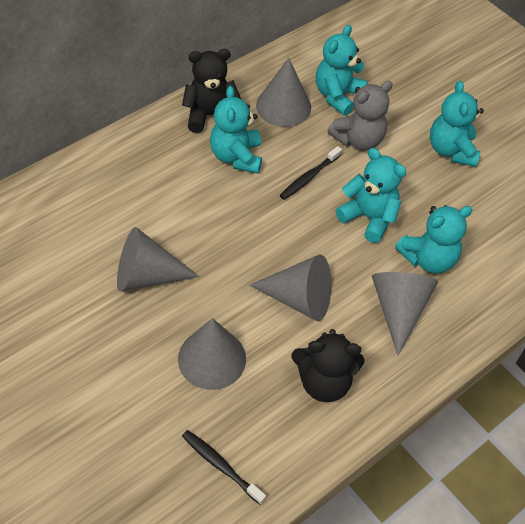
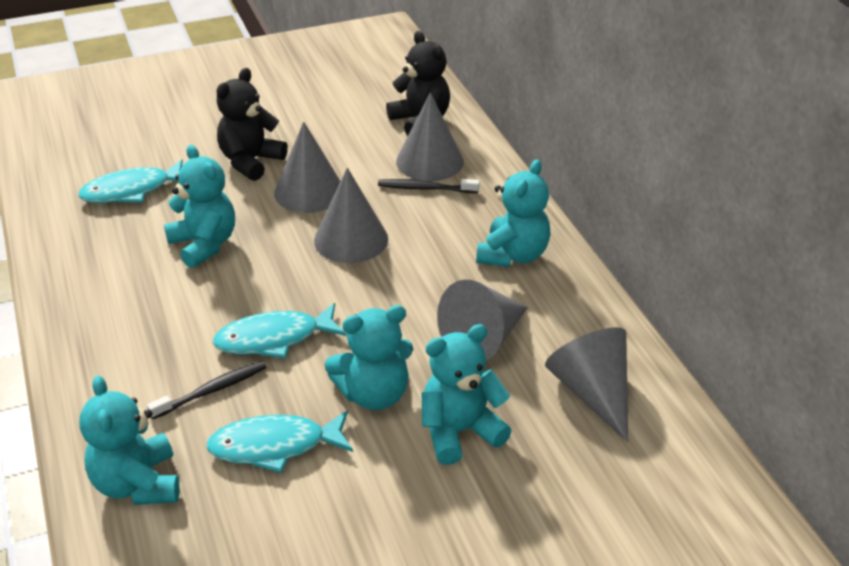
grey teddy bear: 1 -> 0
turquoise fish: 0 -> 3

